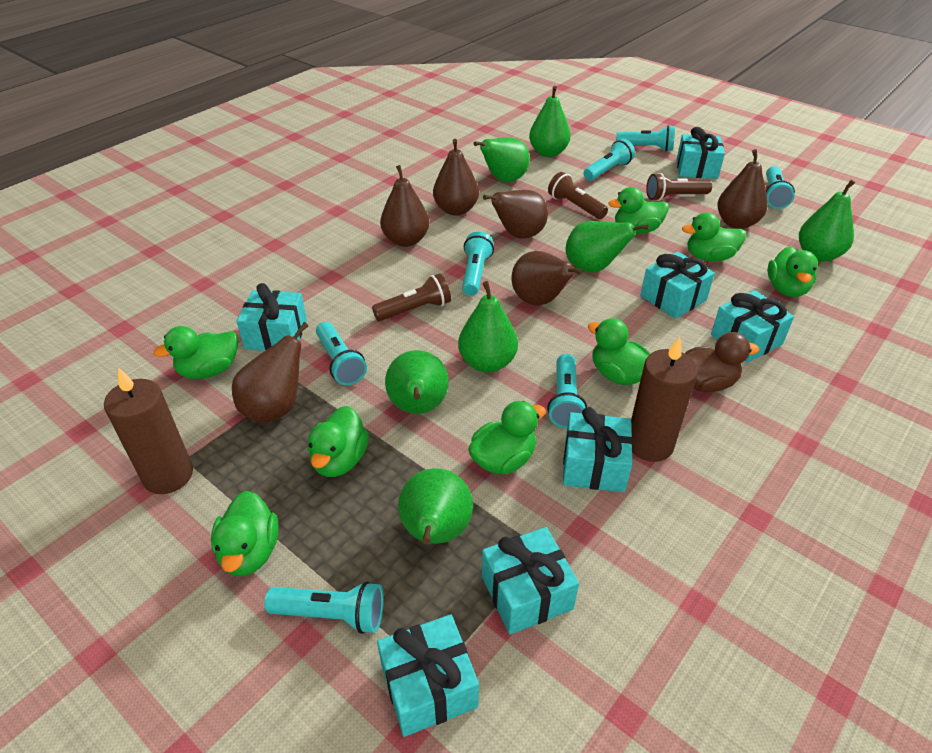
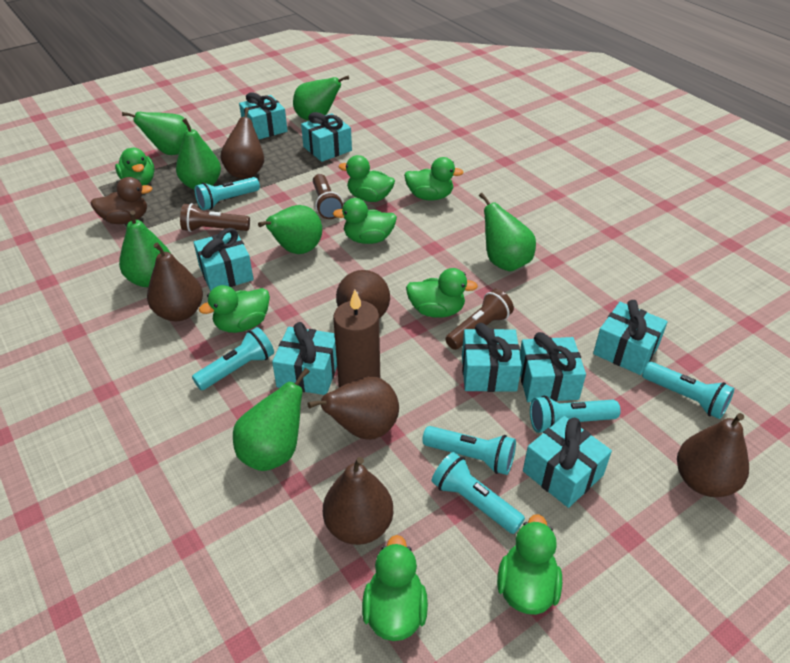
brown candle: 2 -> 1
turquoise flashlight: 7 -> 6
turquoise gift: 7 -> 8

